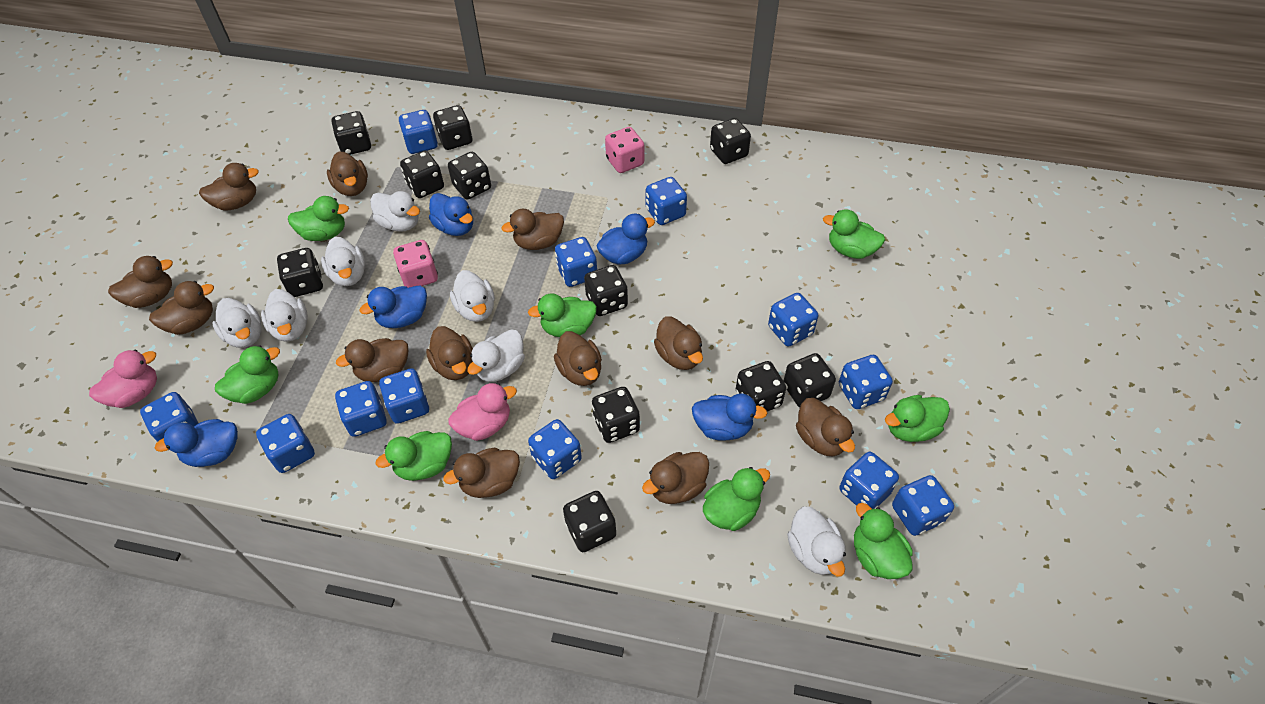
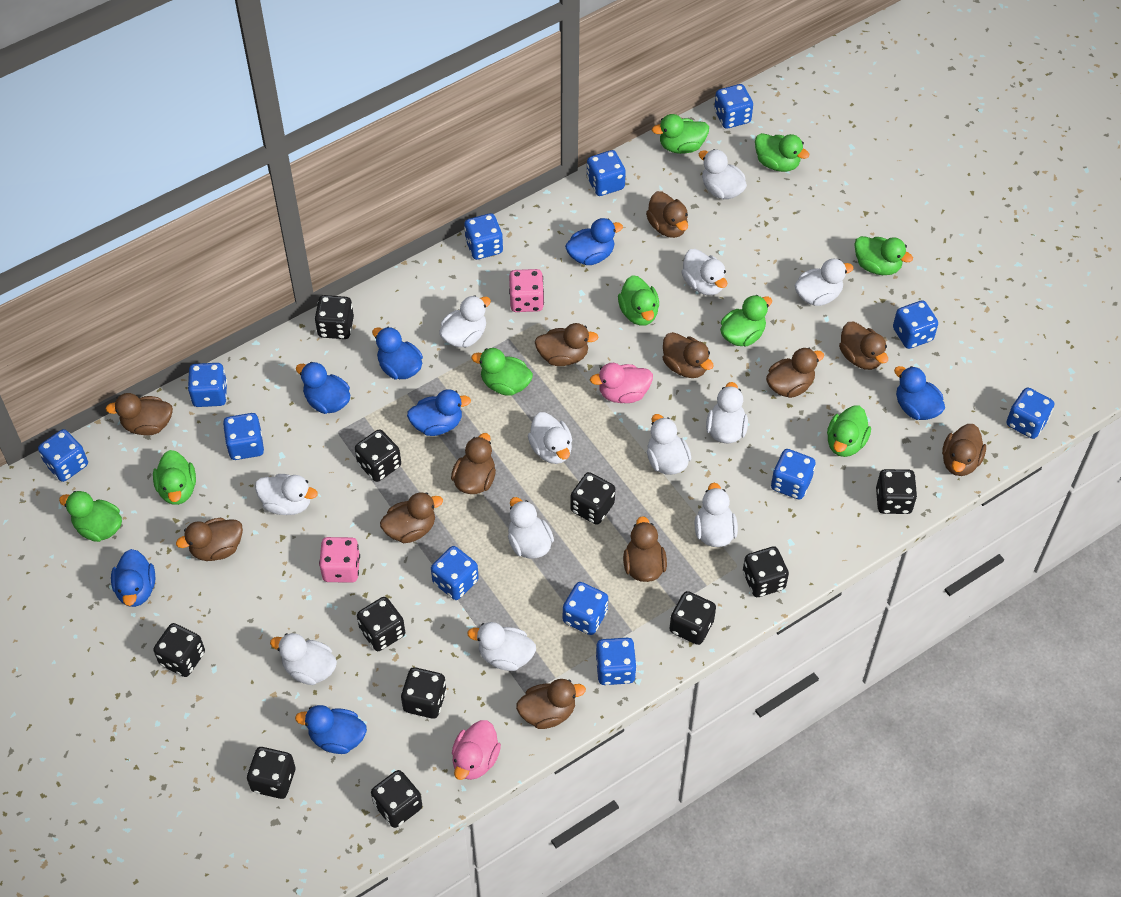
blue duck: 5 -> 7
green duck: 8 -> 9
white duck: 7 -> 12

